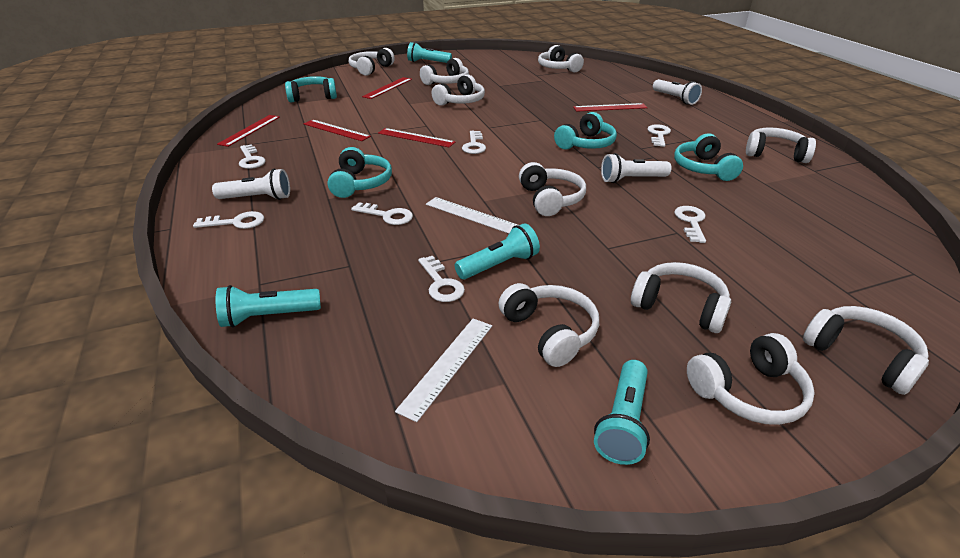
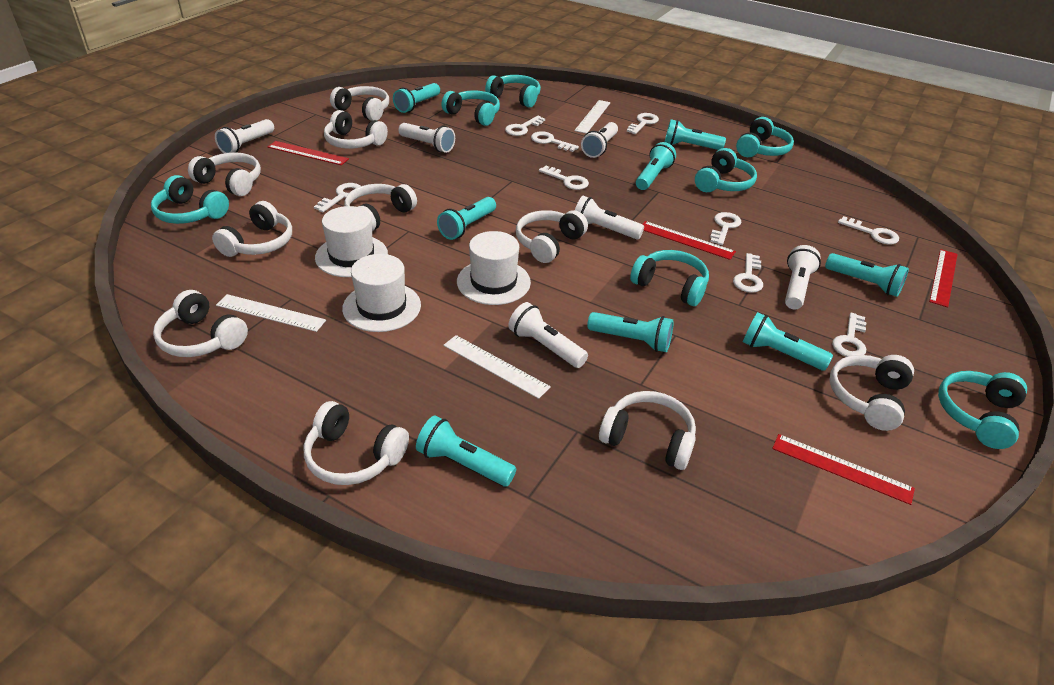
red ruler: 5 -> 4
turquoise flashlight: 4 -> 8
turquoise headphones: 4 -> 7
white flashlight: 3 -> 6
white hat: 0 -> 3
white key: 7 -> 9
white ruler: 2 -> 3

